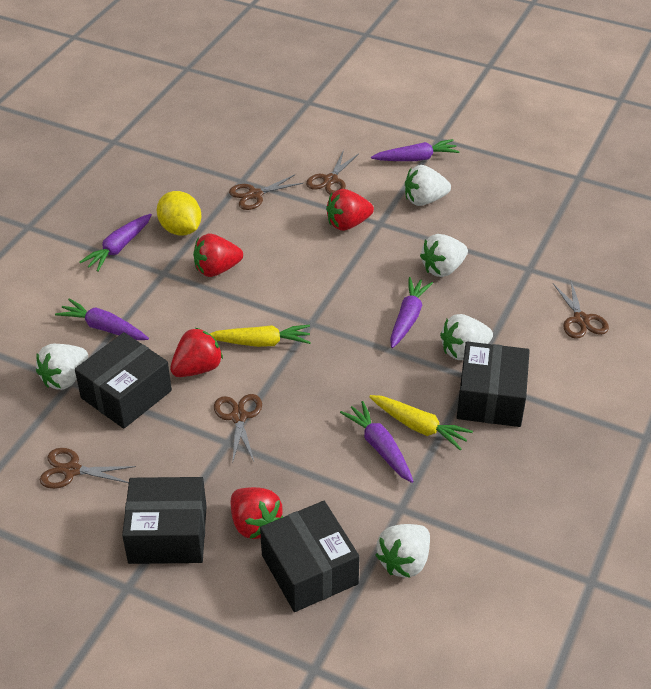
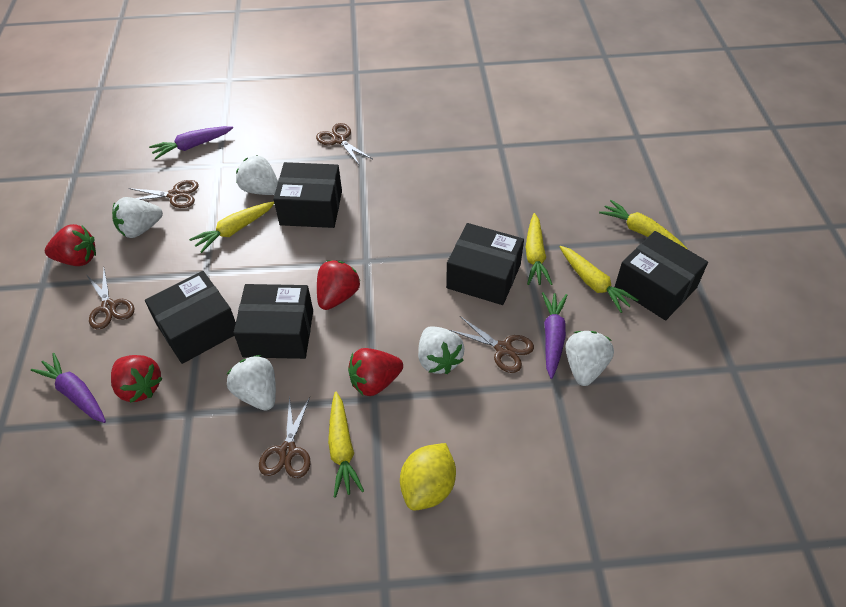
black box: 4 -> 5
purple carrot: 5 -> 3
yellow carrot: 2 -> 5

